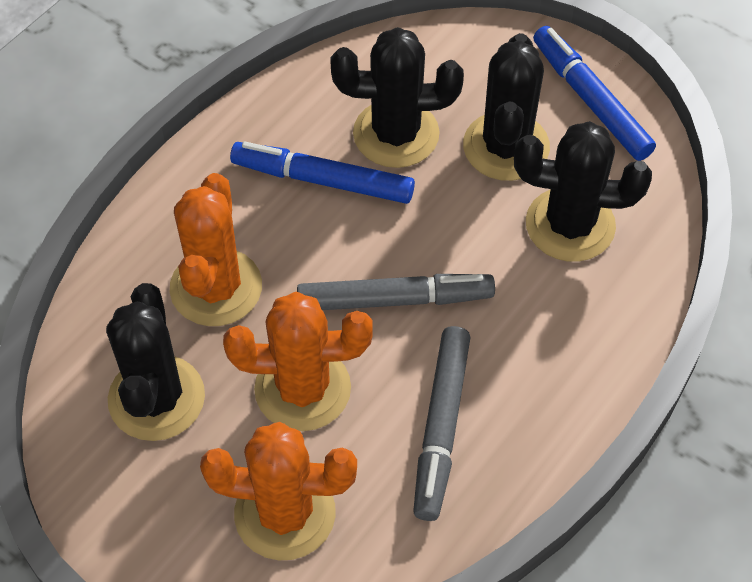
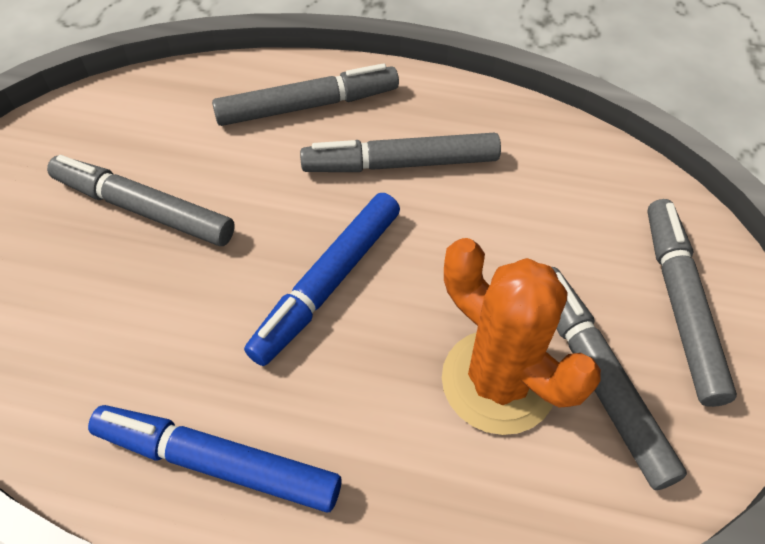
black cactus: 4 -> 0
grey marker: 2 -> 5
orange cactus: 3 -> 1

